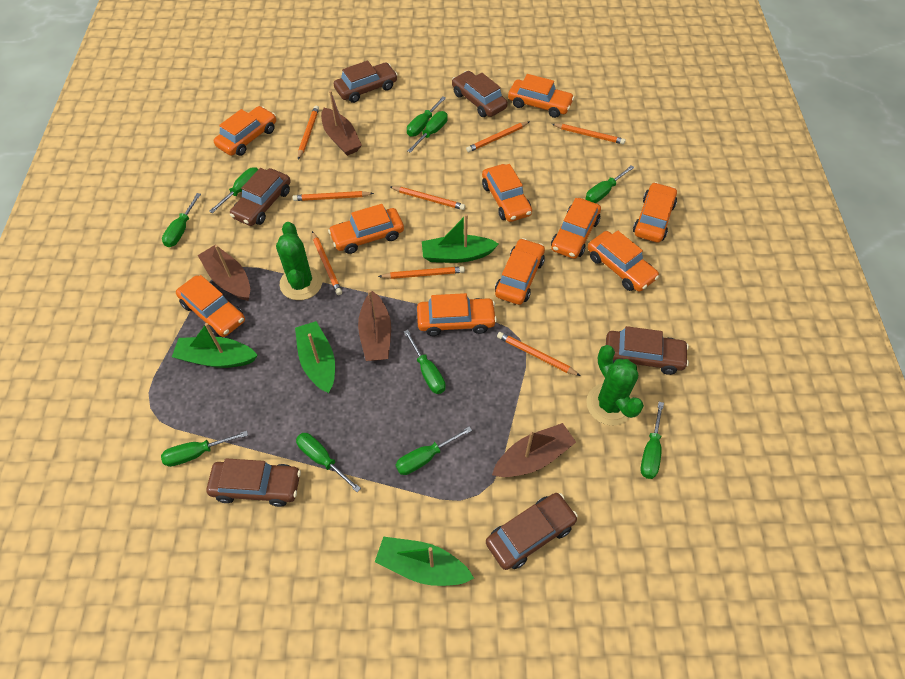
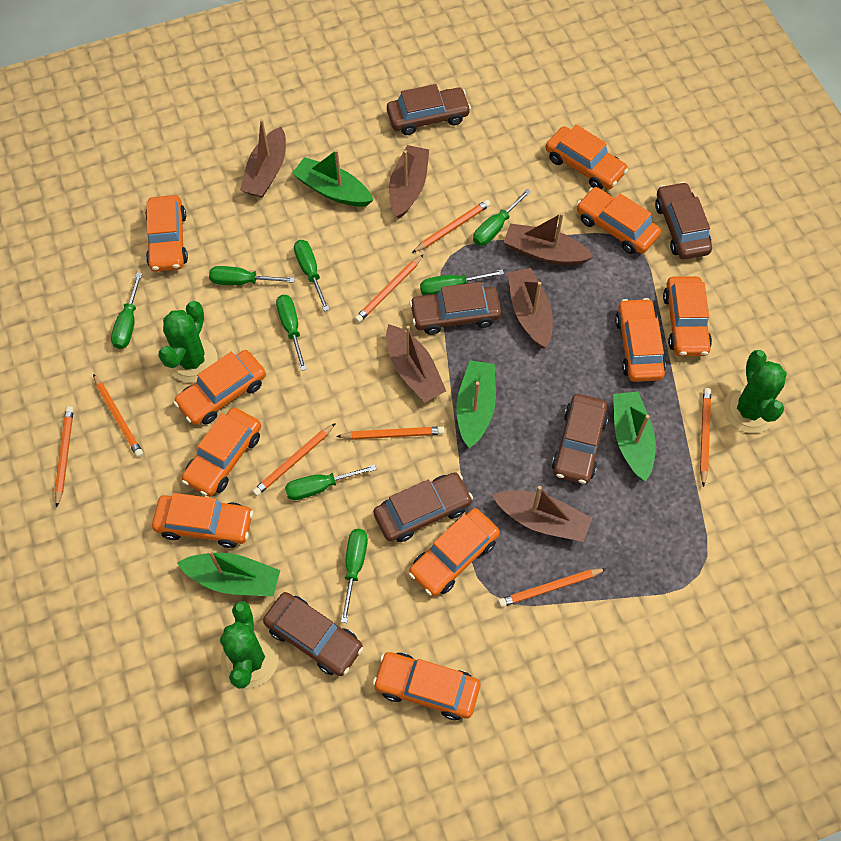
brown boat: 4 -> 6
green cactus: 2 -> 3
green screwdriver: 10 -> 8

